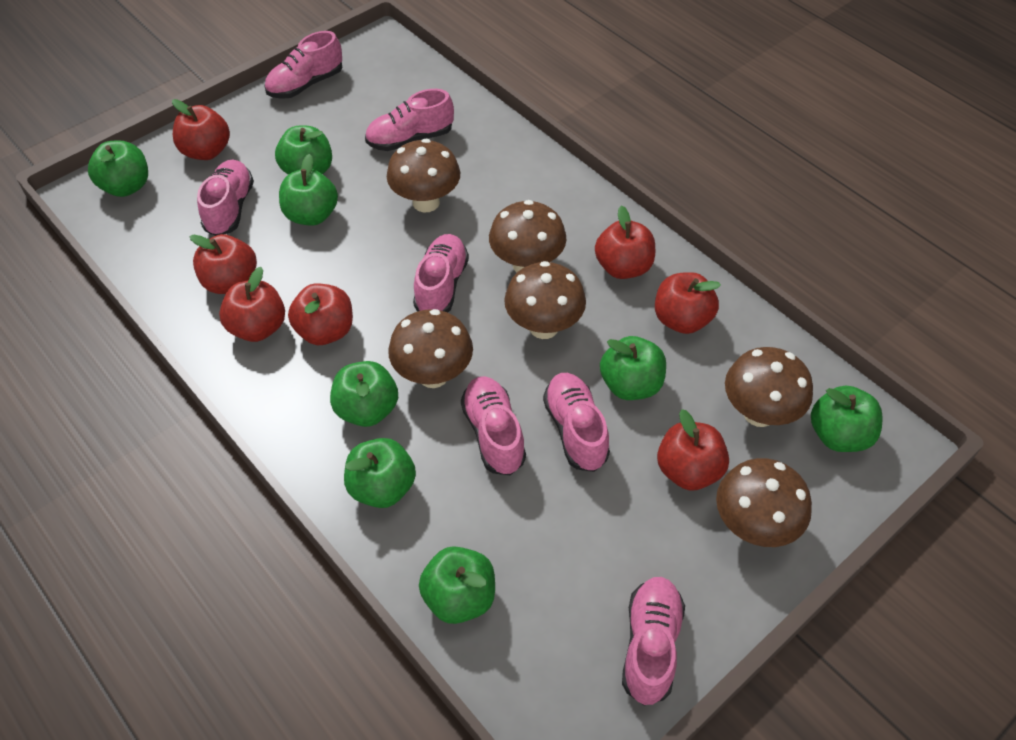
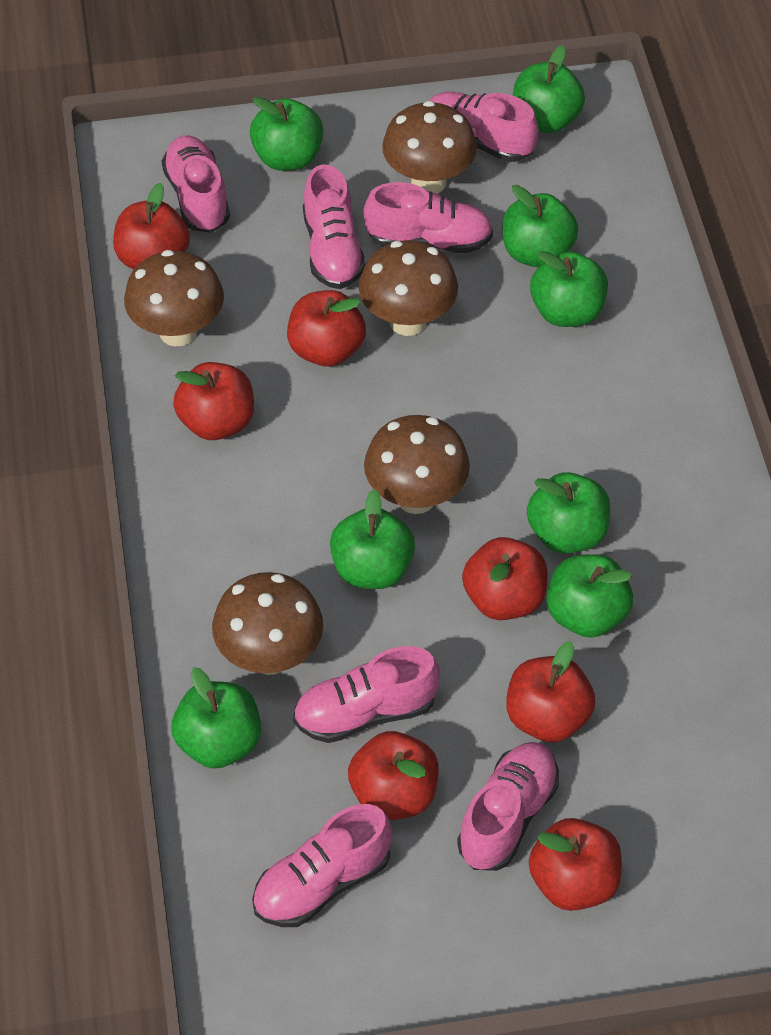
brown mushroom: 6 -> 5

